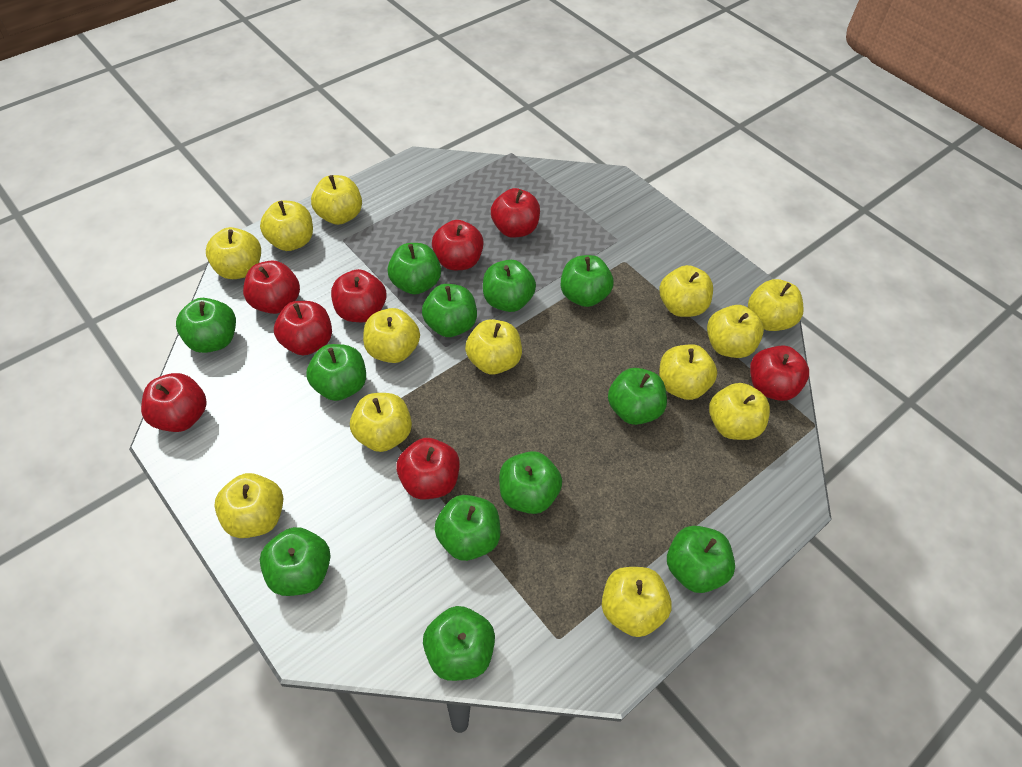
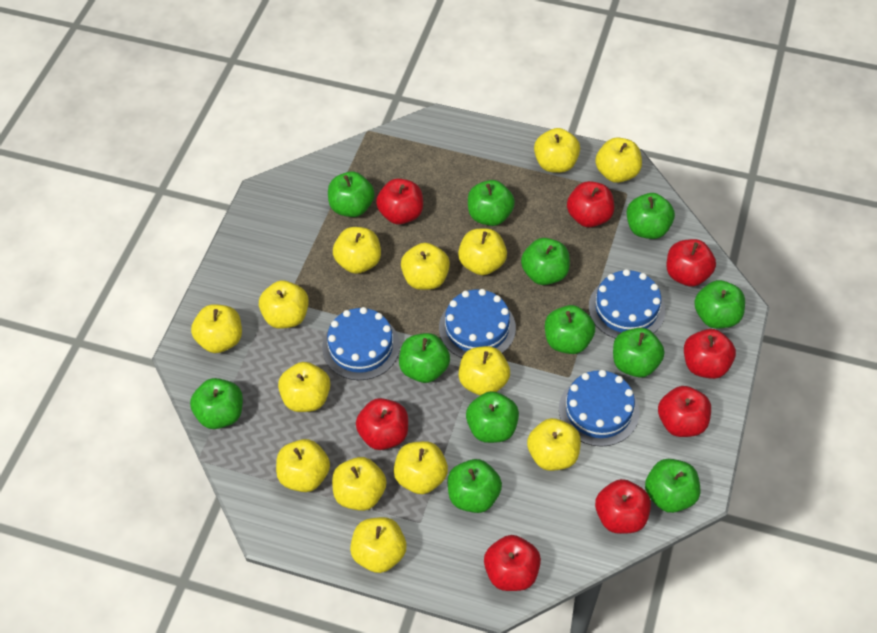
blue cake: 0 -> 4
yellow apple: 13 -> 14

